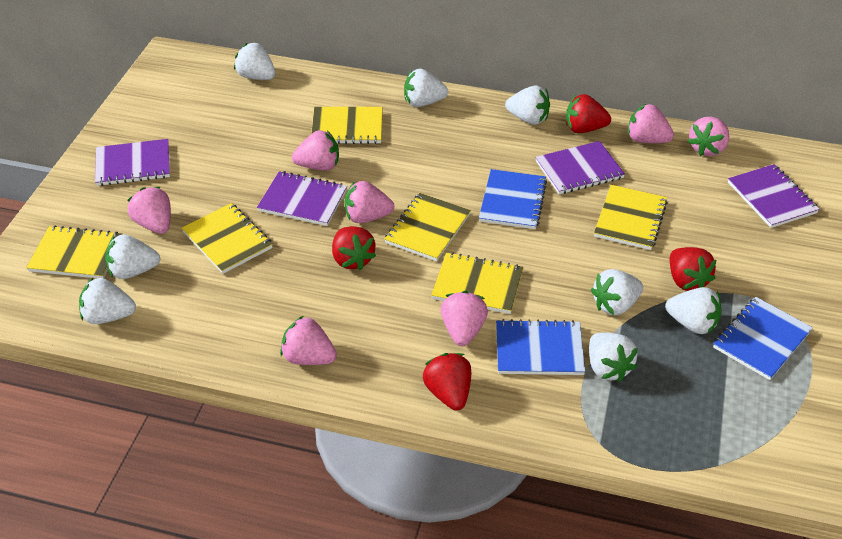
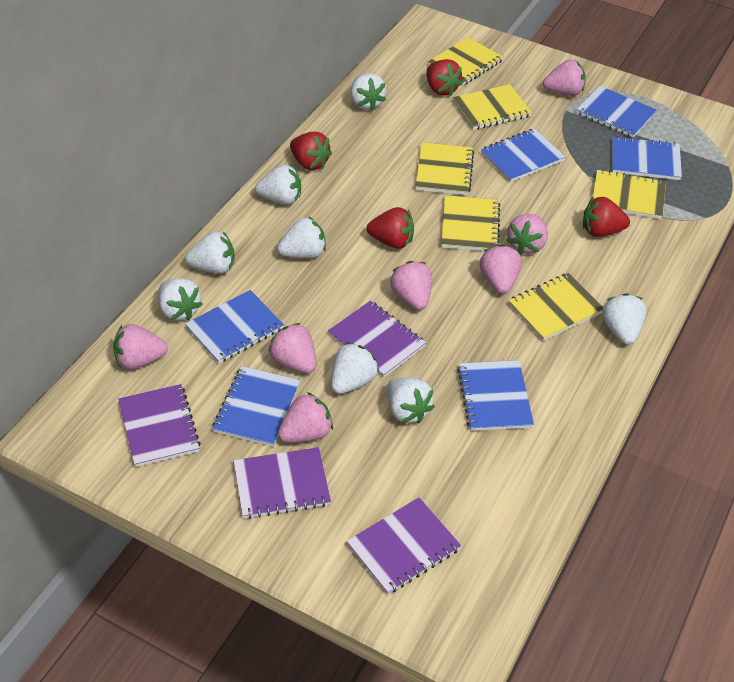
blue notebook: 3 -> 6

